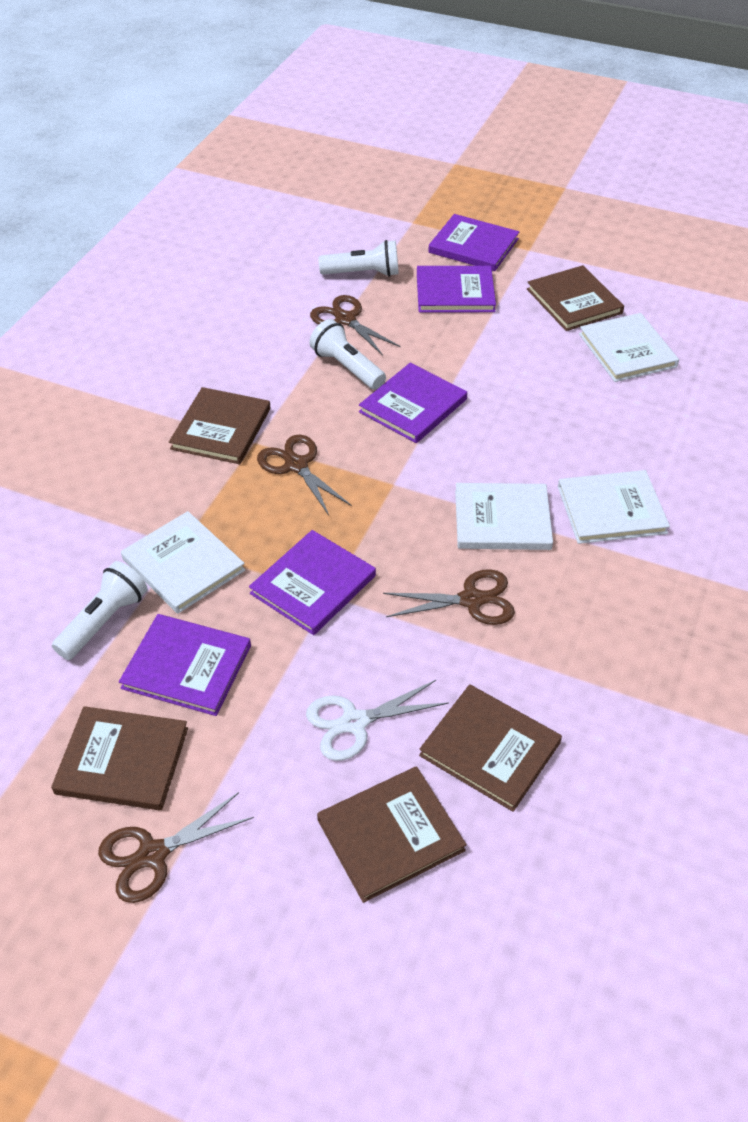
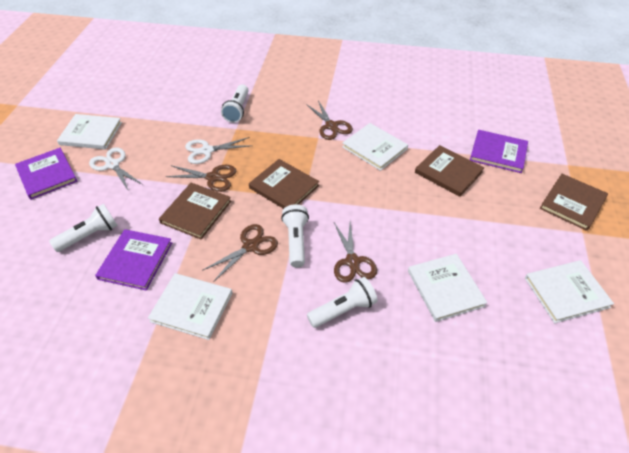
brown book: 5 -> 4
purple book: 5 -> 3
white book: 4 -> 5
white flashlight: 3 -> 4
white scissors: 1 -> 2

